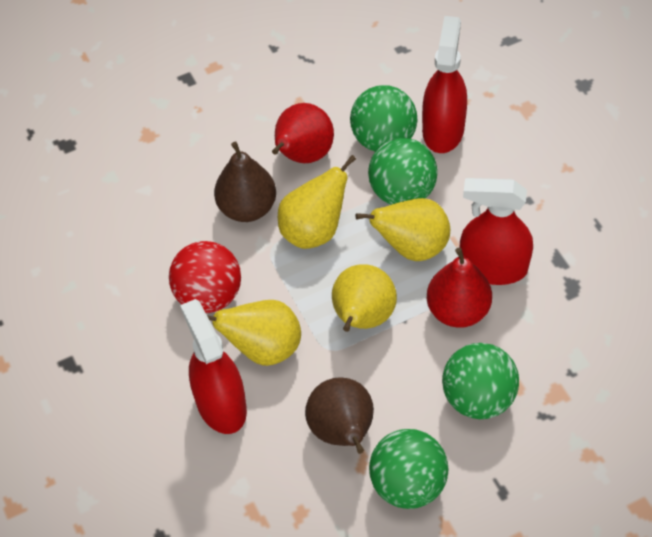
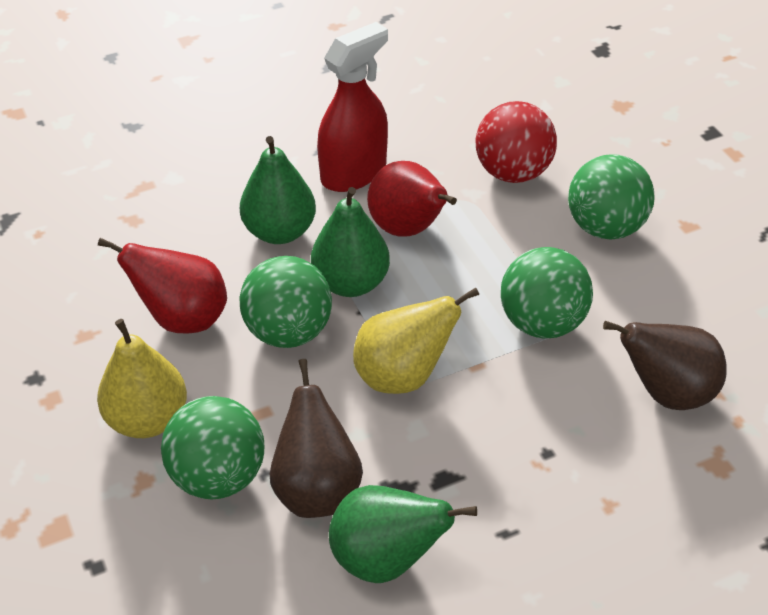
green pear: 0 -> 3
red spray bottle: 3 -> 1
yellow pear: 4 -> 2

